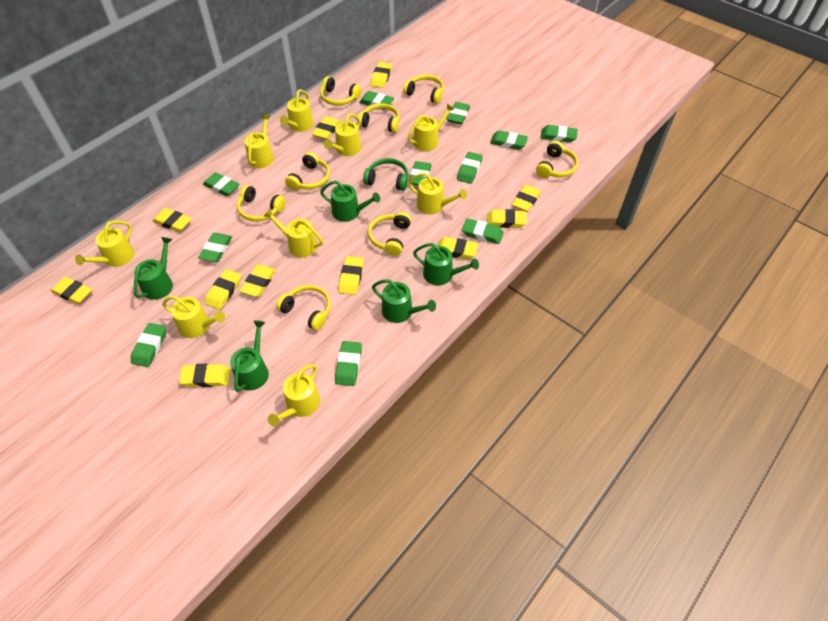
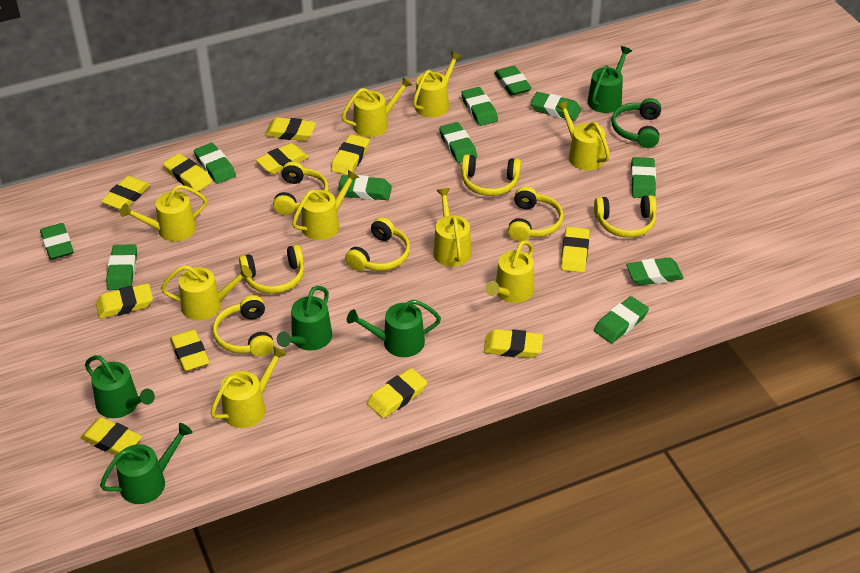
yellow headphones: 8 -> 7

